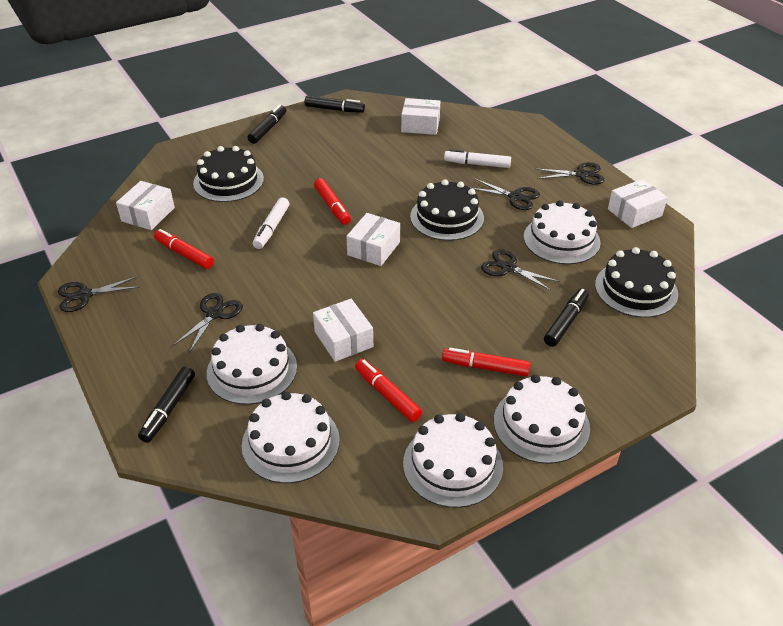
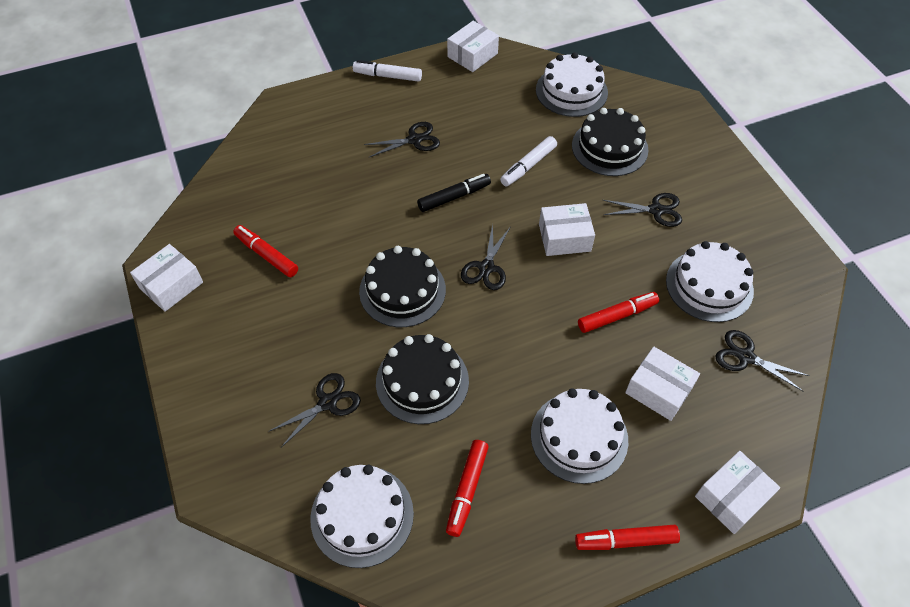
black marker: 4 -> 1
white cake: 5 -> 4

